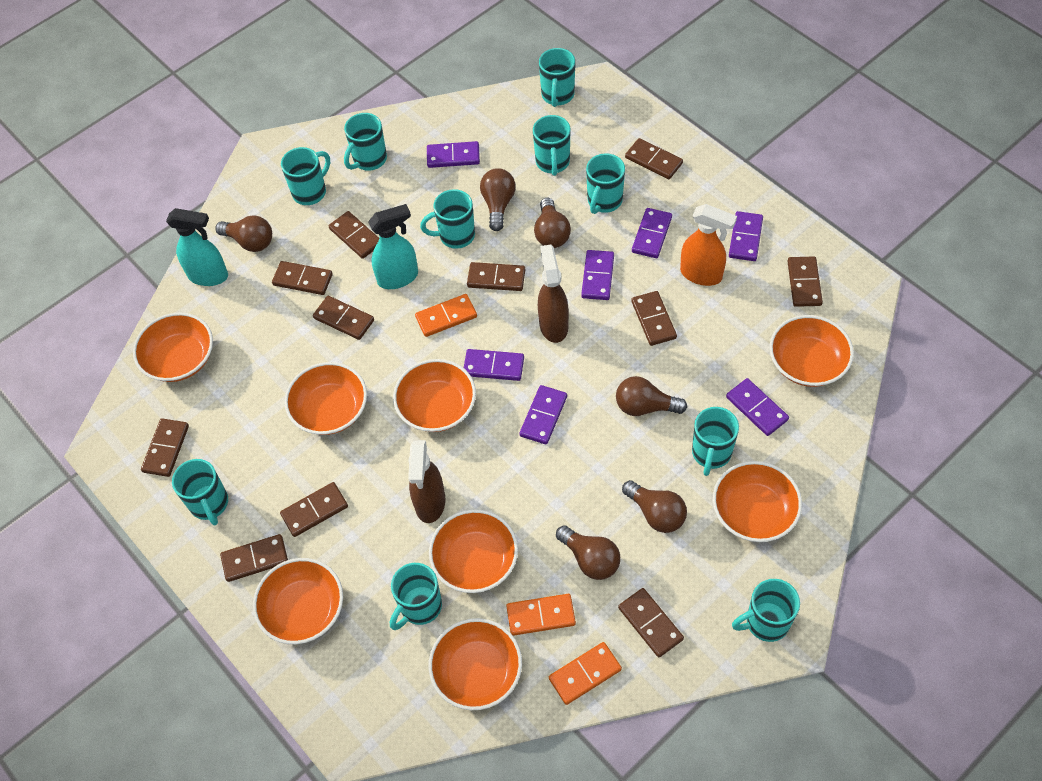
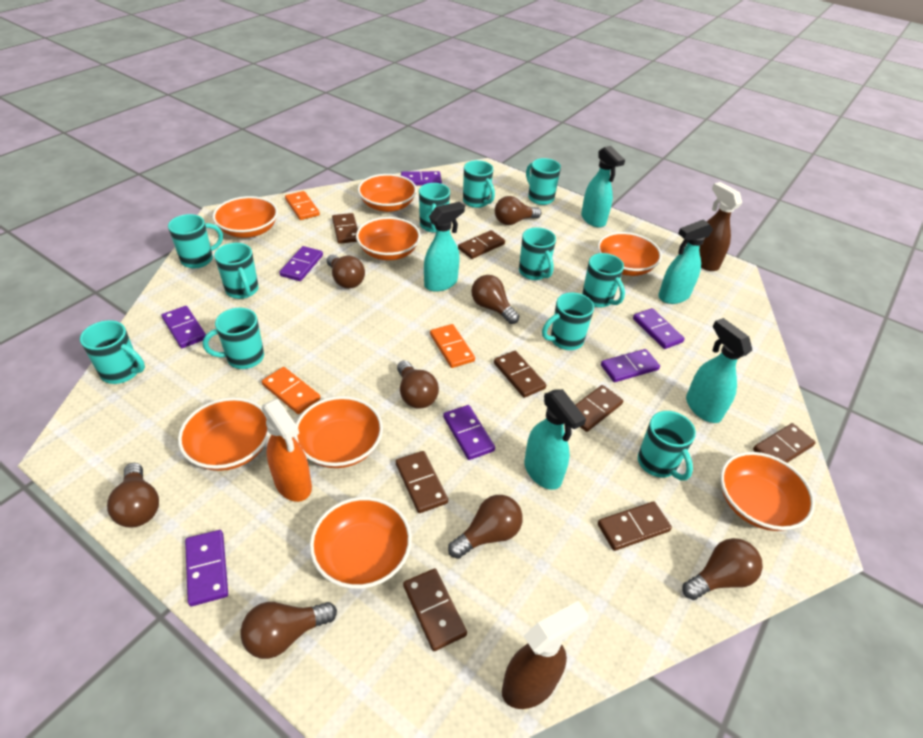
brown domino: 11 -> 8
brown light bulb: 6 -> 8
turquoise mug: 10 -> 11
turquoise spray bottle: 2 -> 5

